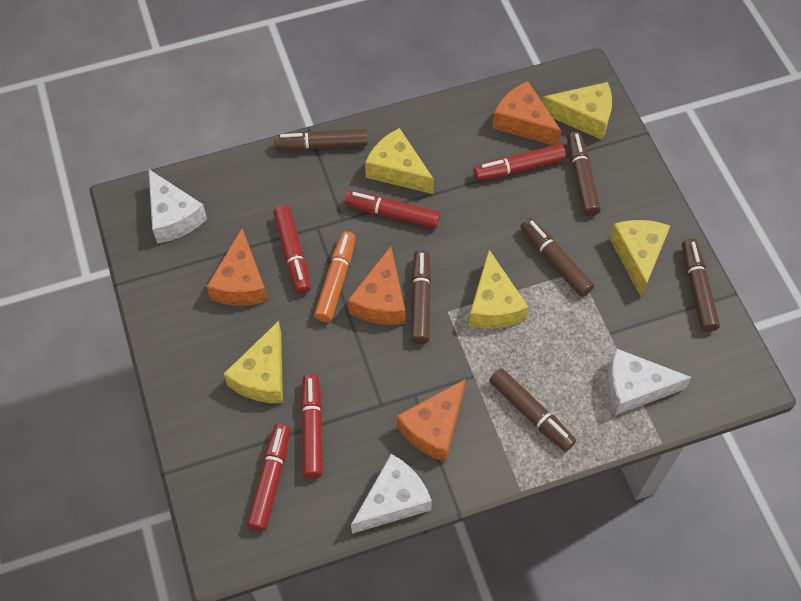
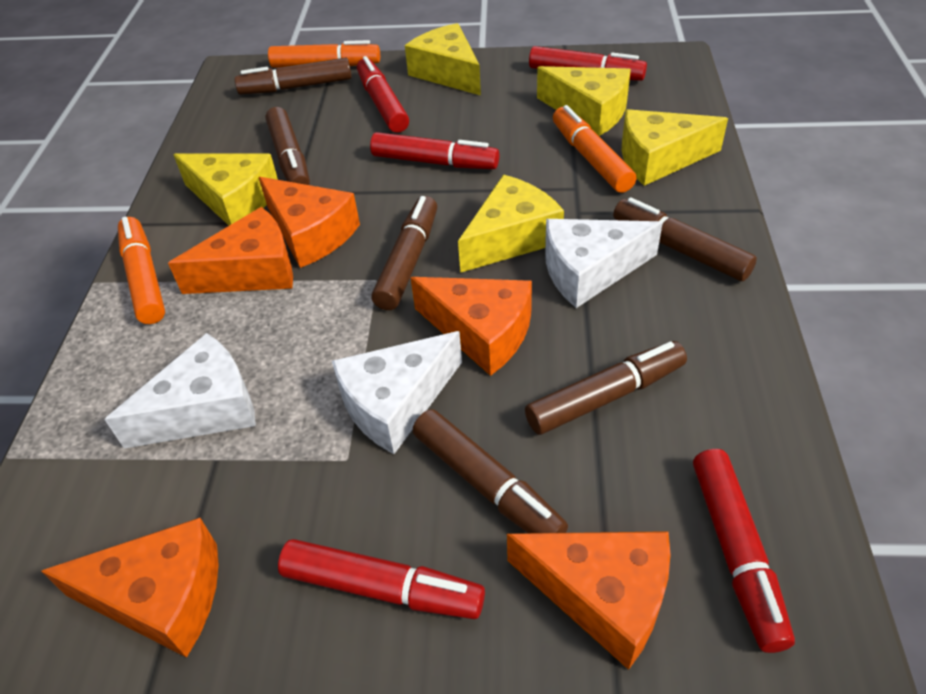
orange cheese: 4 -> 5
orange marker: 1 -> 3

